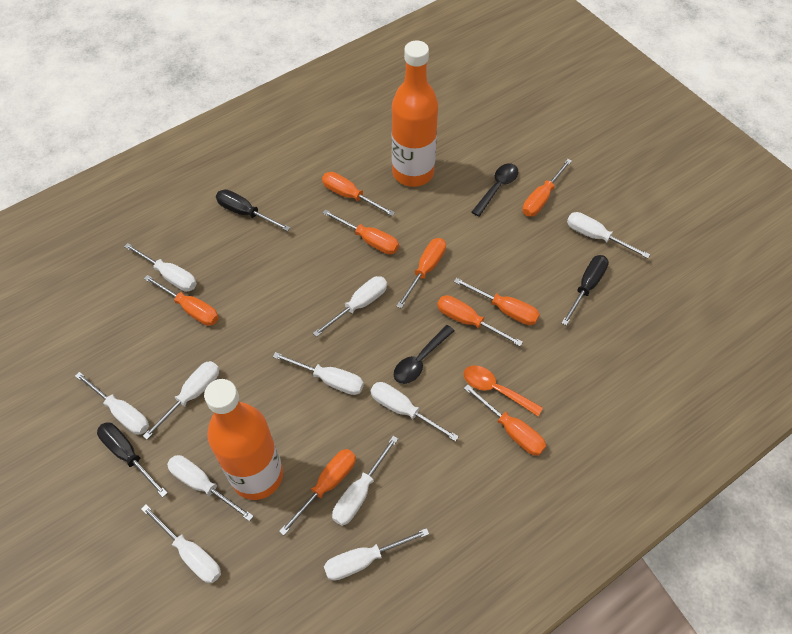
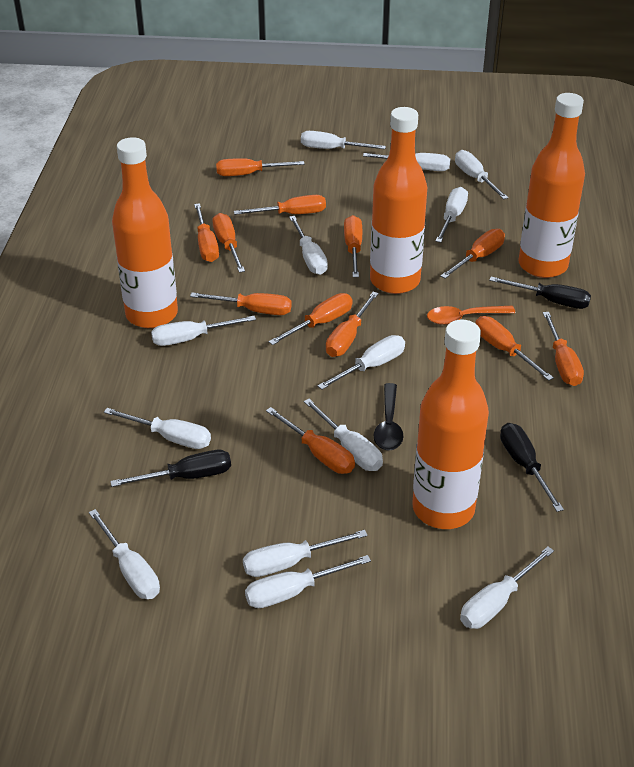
black spoon: 2 -> 1
orange bottle: 2 -> 4
orange screwdriver: 9 -> 12
white screwdriver: 11 -> 13

